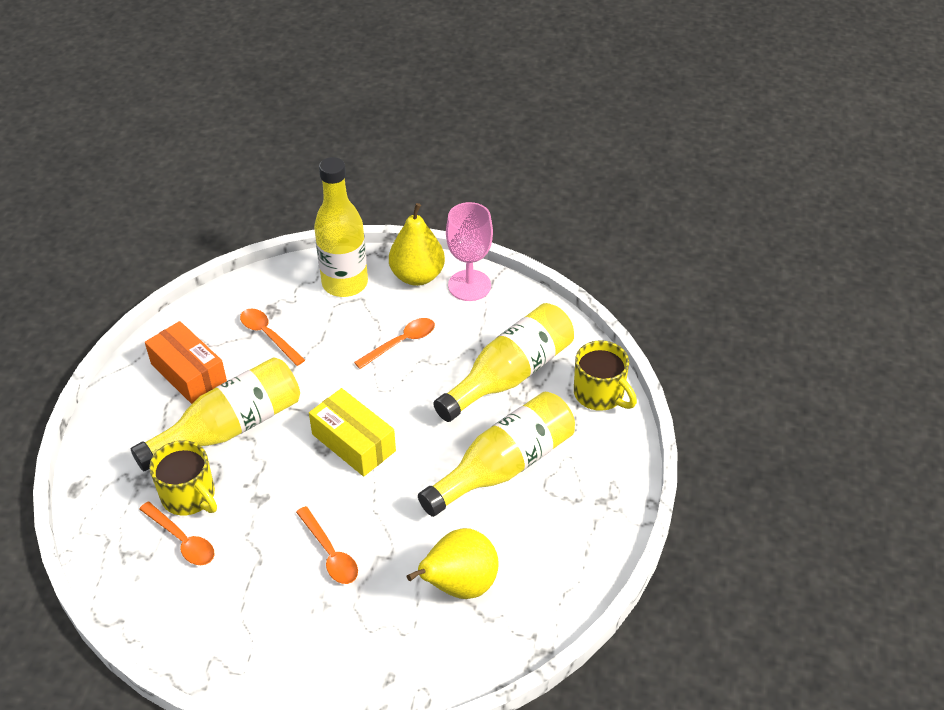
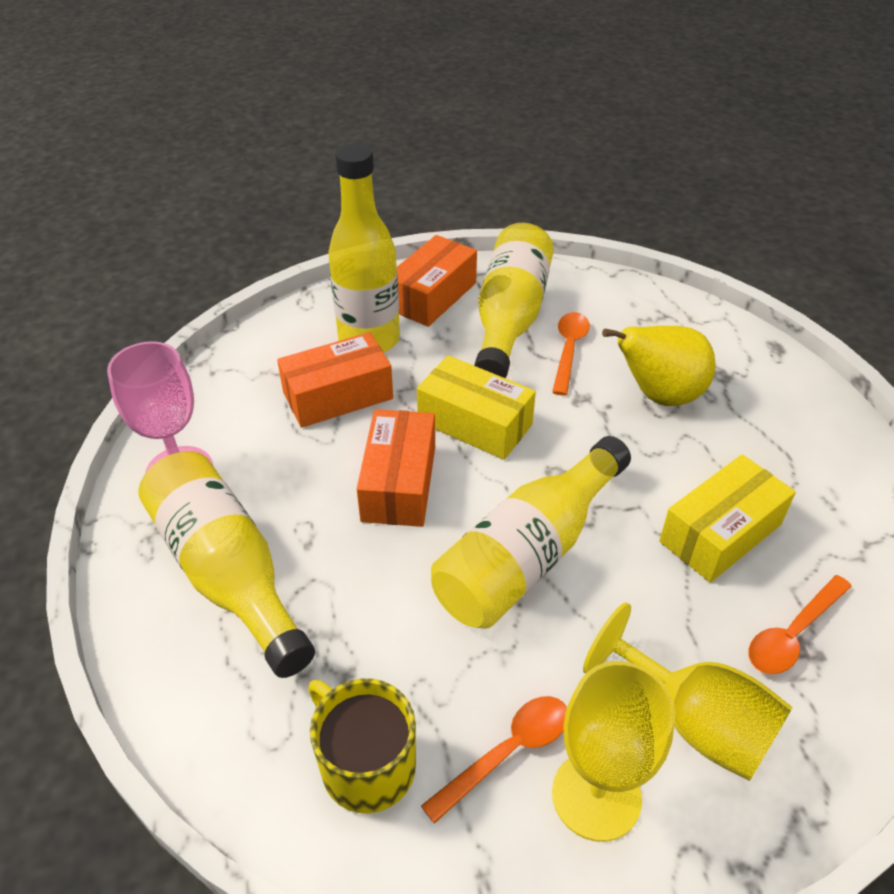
orange box: 1 -> 3
orange spoon: 4 -> 3
yellow box: 1 -> 2
yellow goblet: 0 -> 2
yellow mug: 2 -> 1
yellow pear: 2 -> 1

